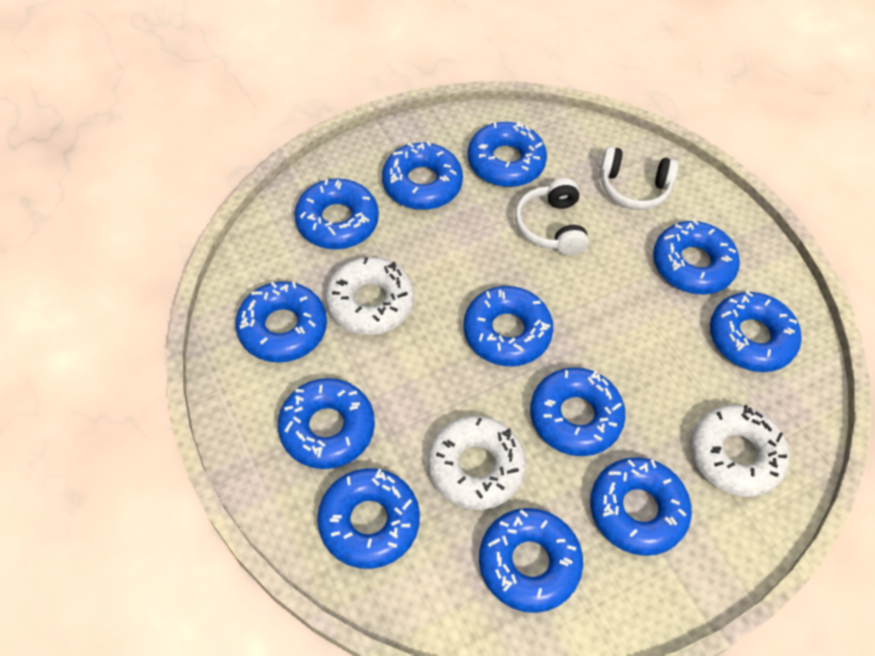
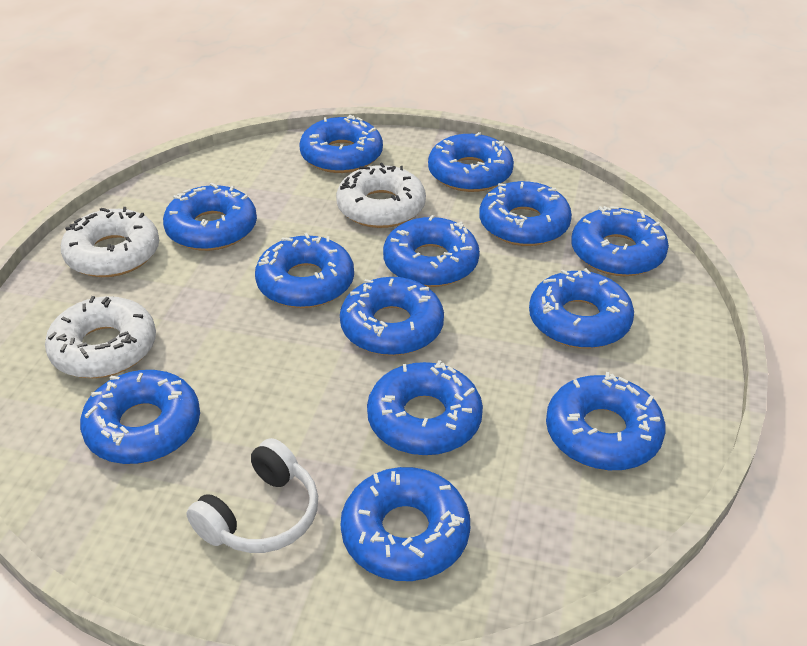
blue donut: 12 -> 13
white headphones: 2 -> 1

